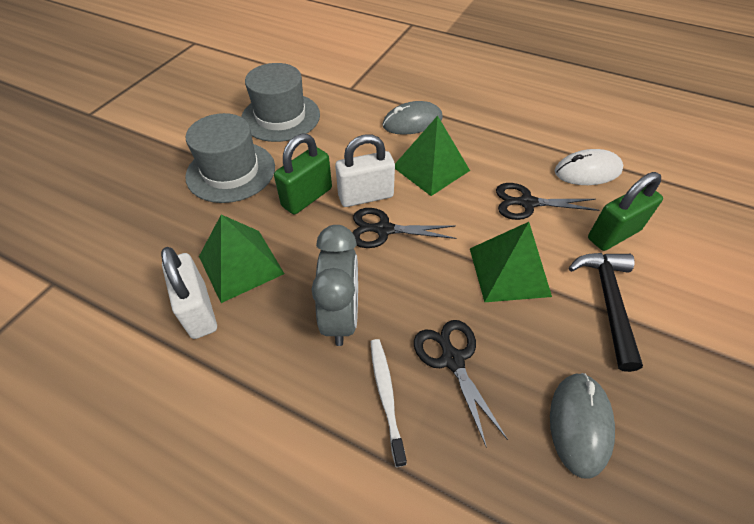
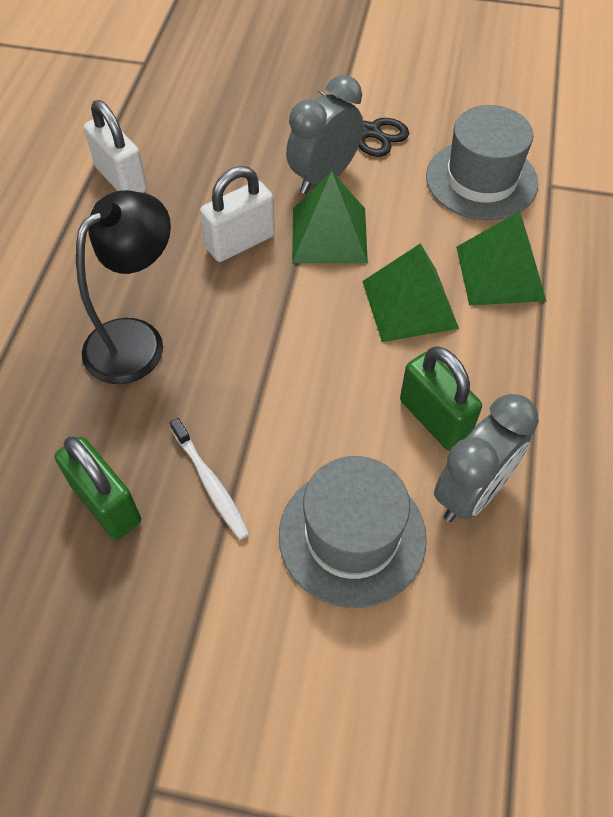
black hammer: 1 -> 0
black lamp: 0 -> 1
black scissors: 3 -> 1
grey clock: 1 -> 2
grey mouse: 2 -> 0
white mouse: 1 -> 0

